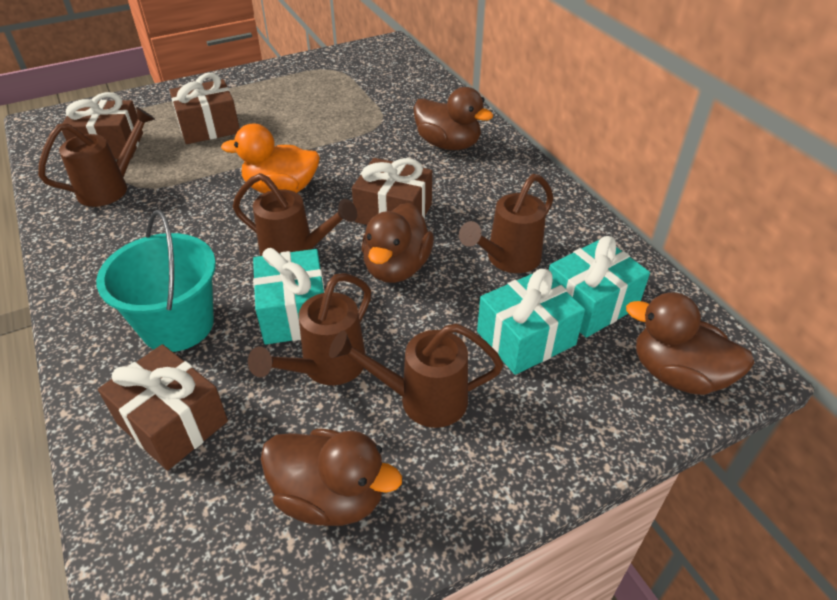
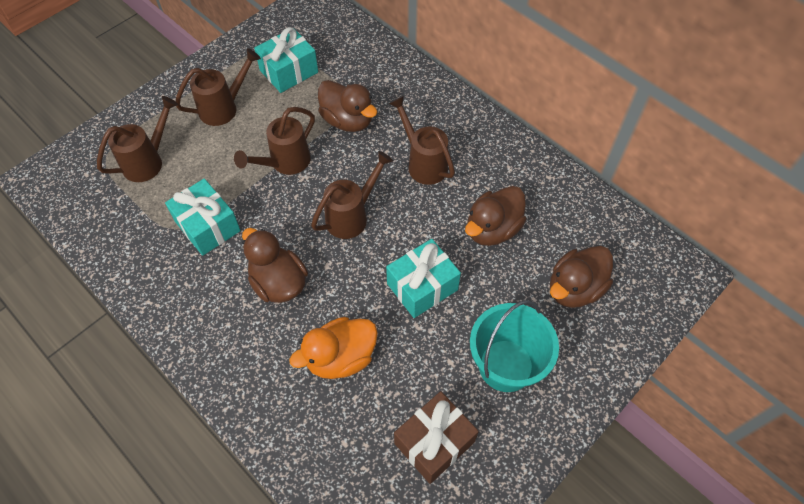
brown gift: 4 -> 1

